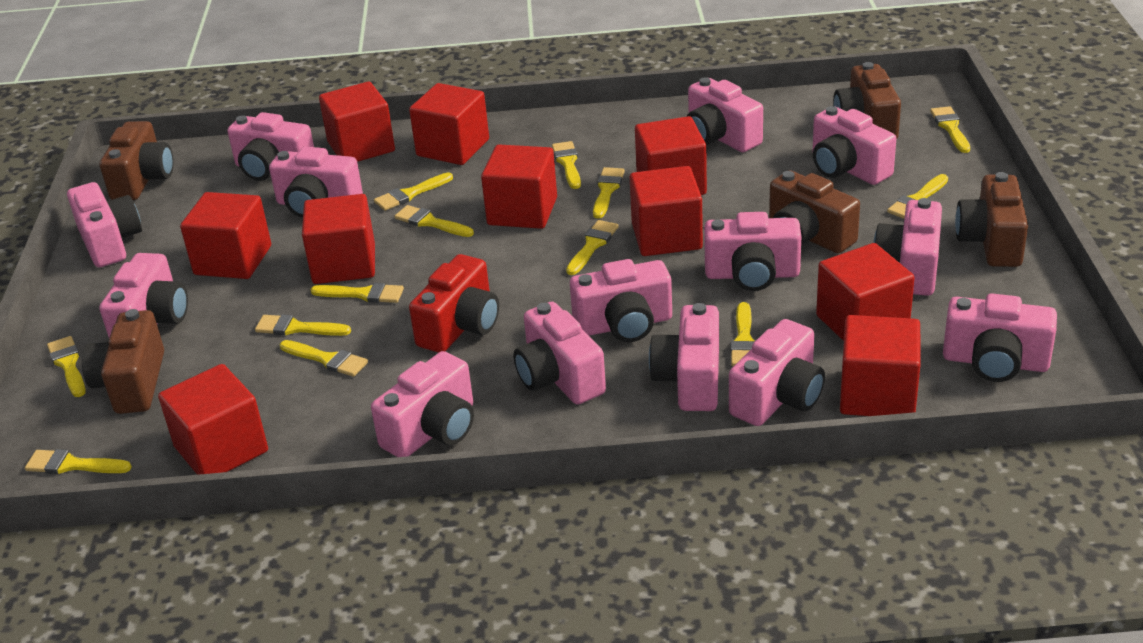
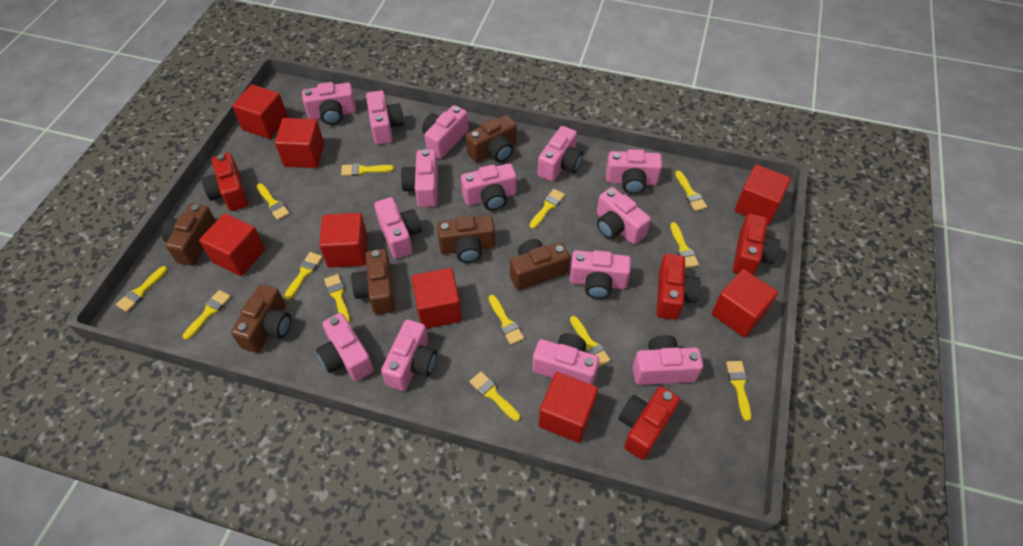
brown camera: 5 -> 6
red camera: 1 -> 4
red cube: 10 -> 8

